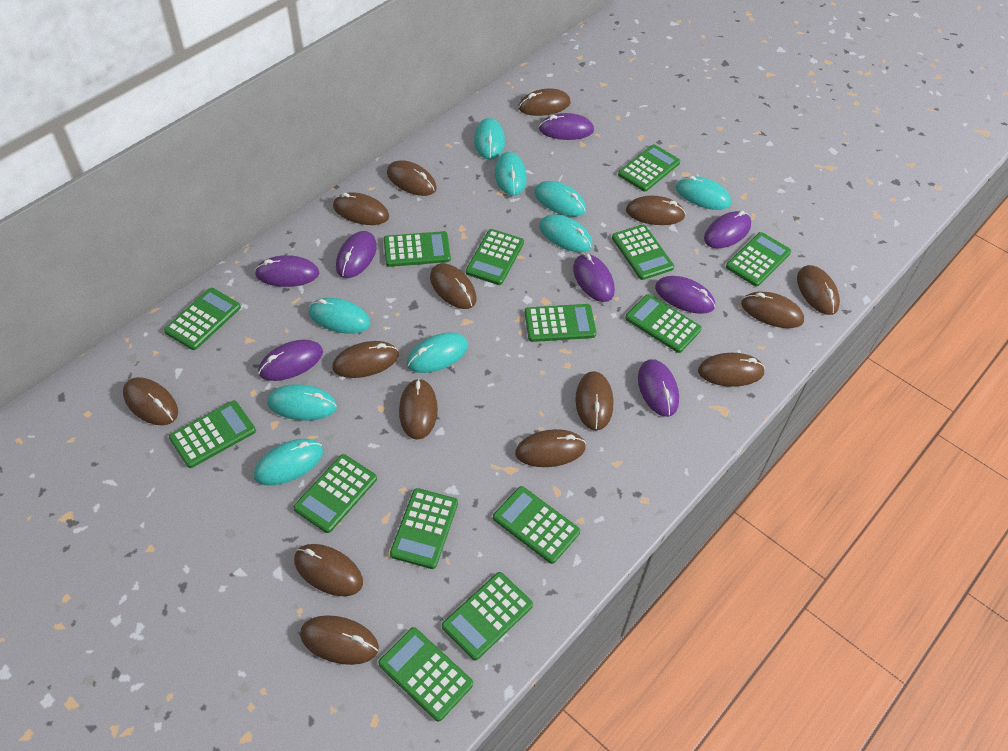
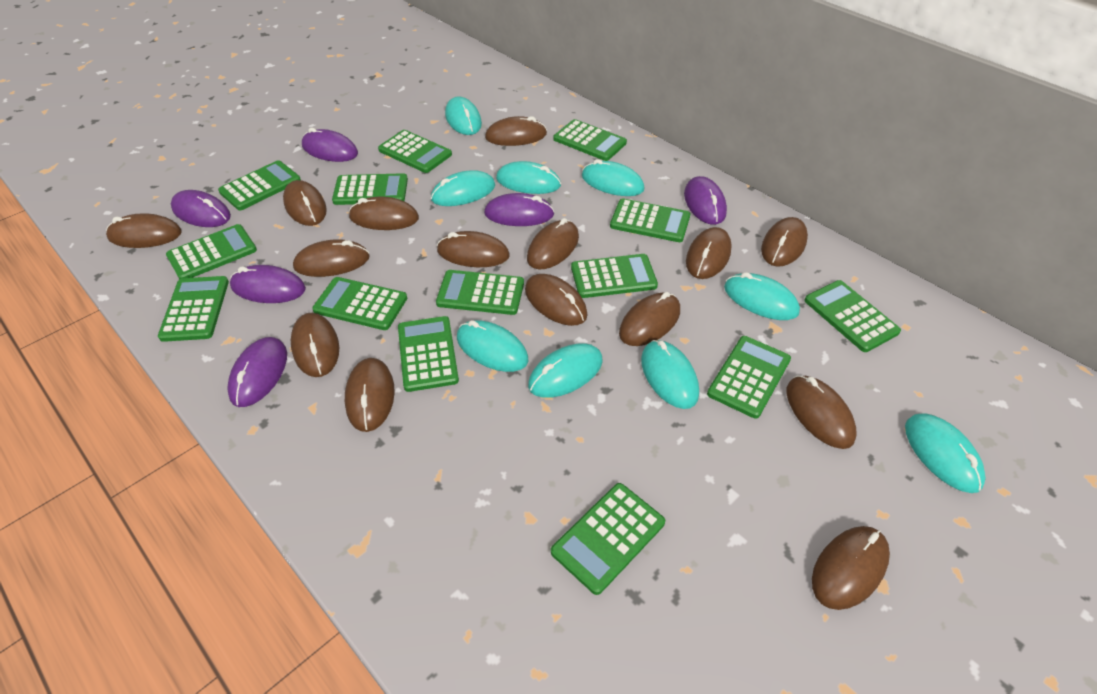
purple mouse: 8 -> 6

